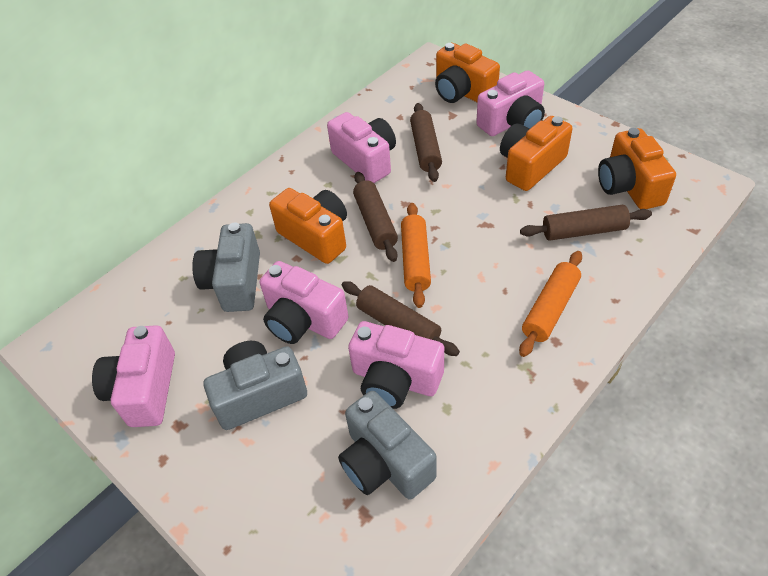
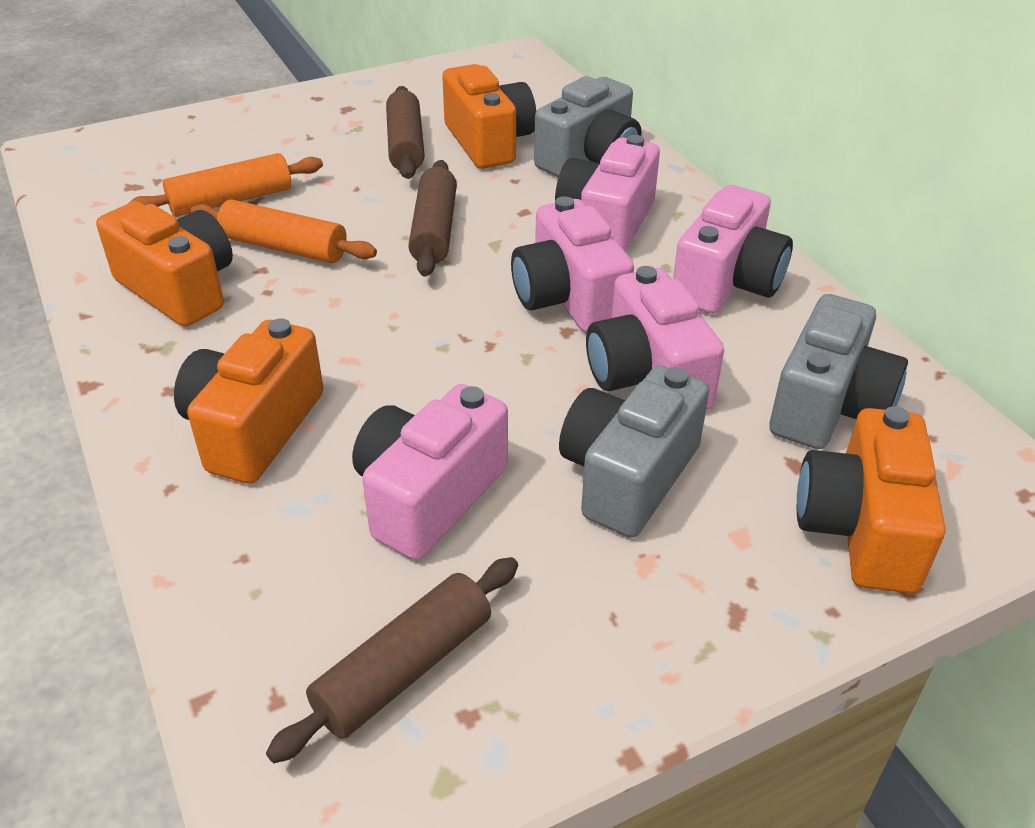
brown rolling pin: 4 -> 3

